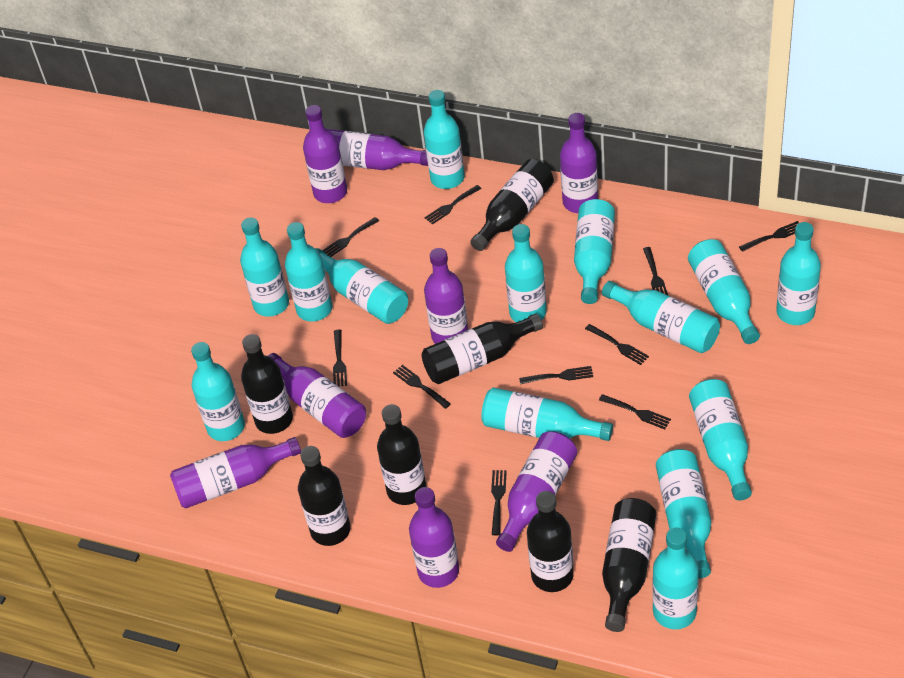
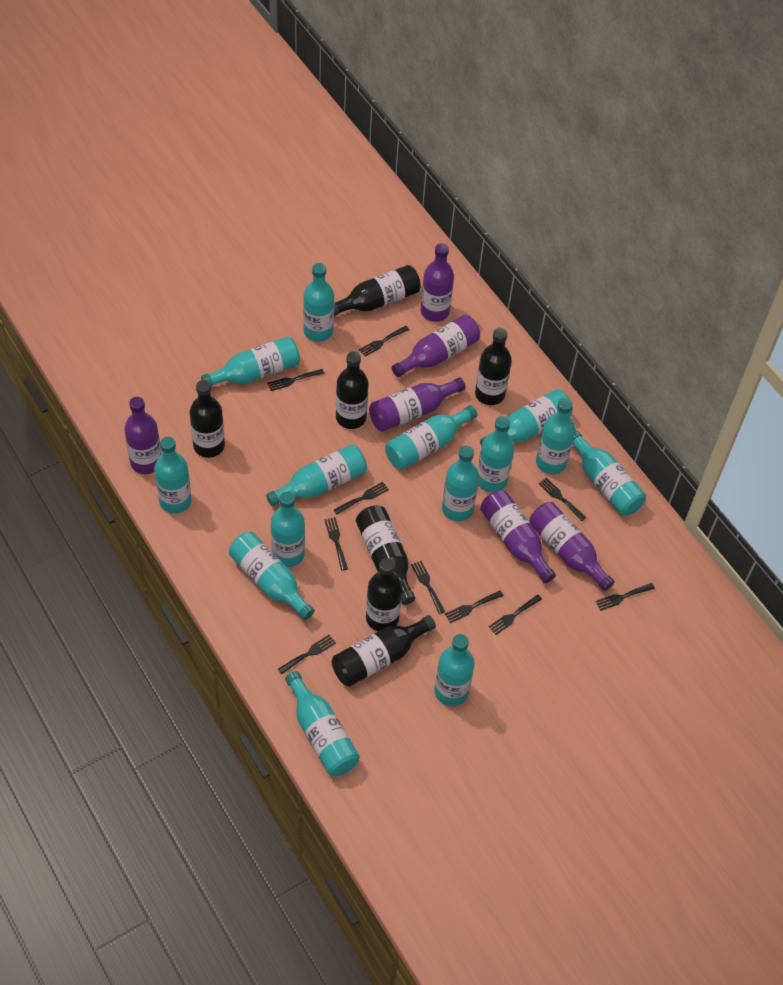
purple bottle: 8 -> 6

